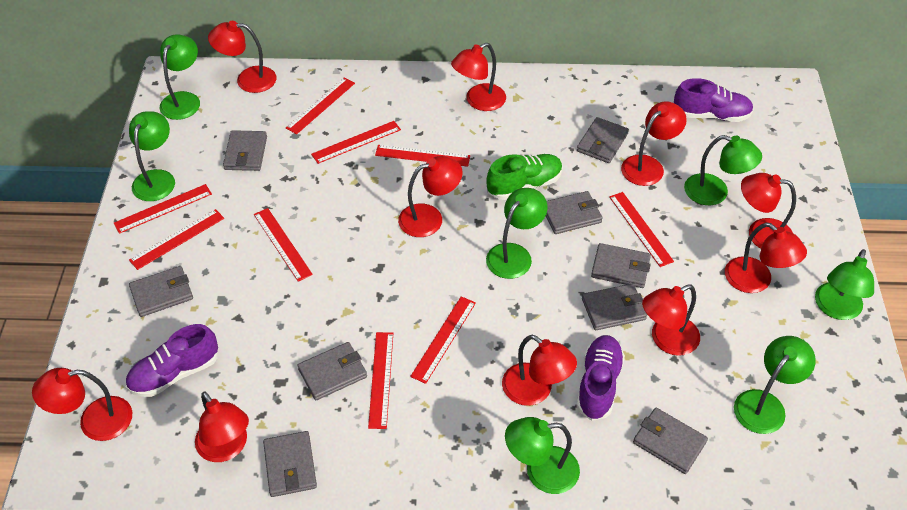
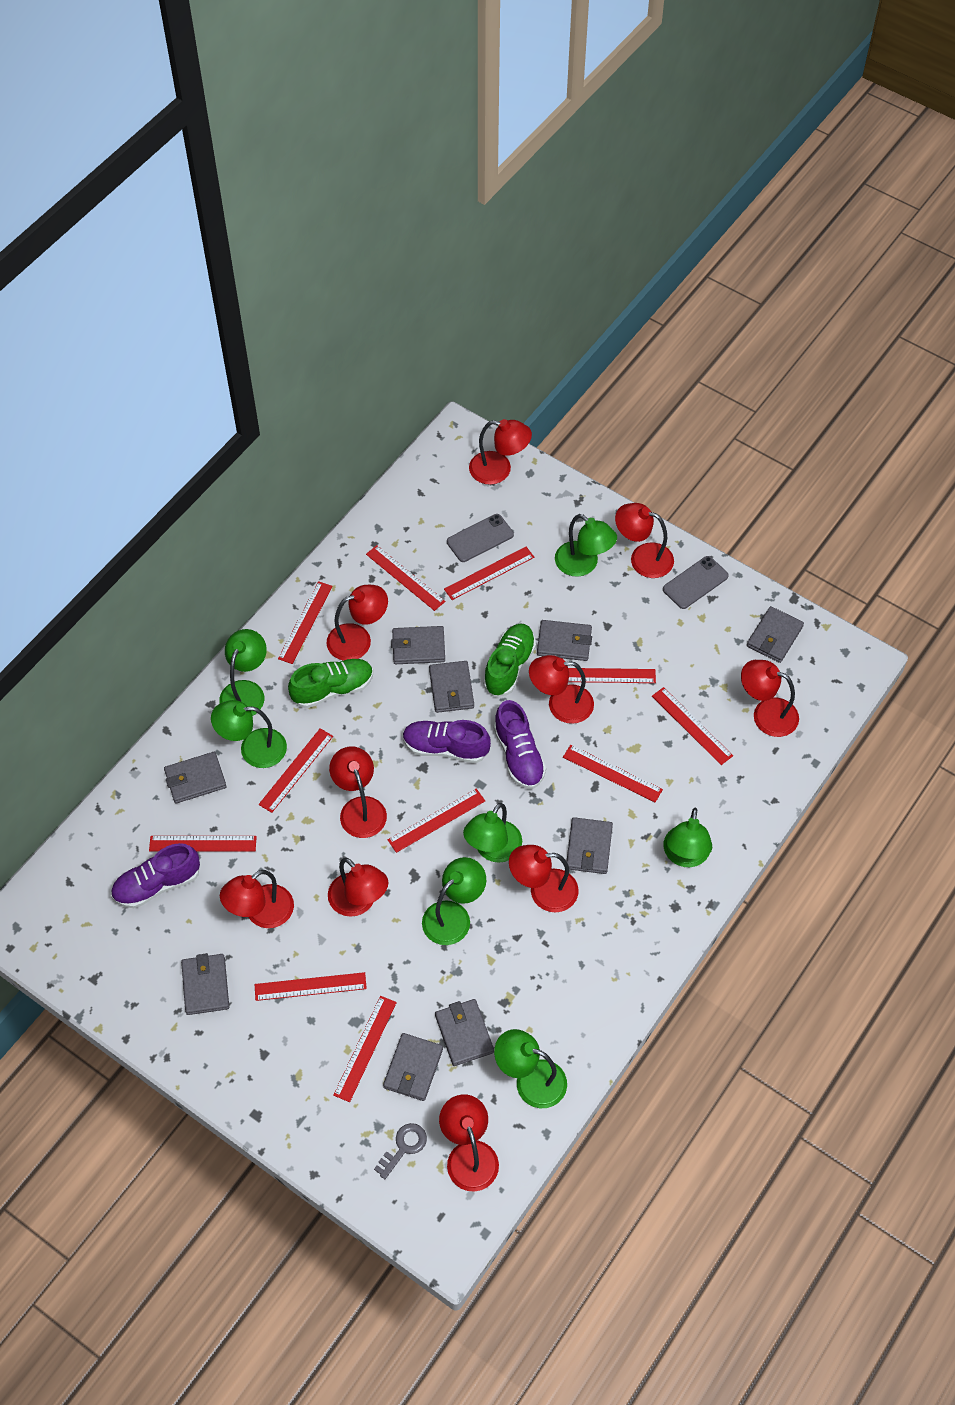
green shoe: 1 -> 2
grey key: 0 -> 1
grey phone: 0 -> 2
red ruler: 9 -> 11

